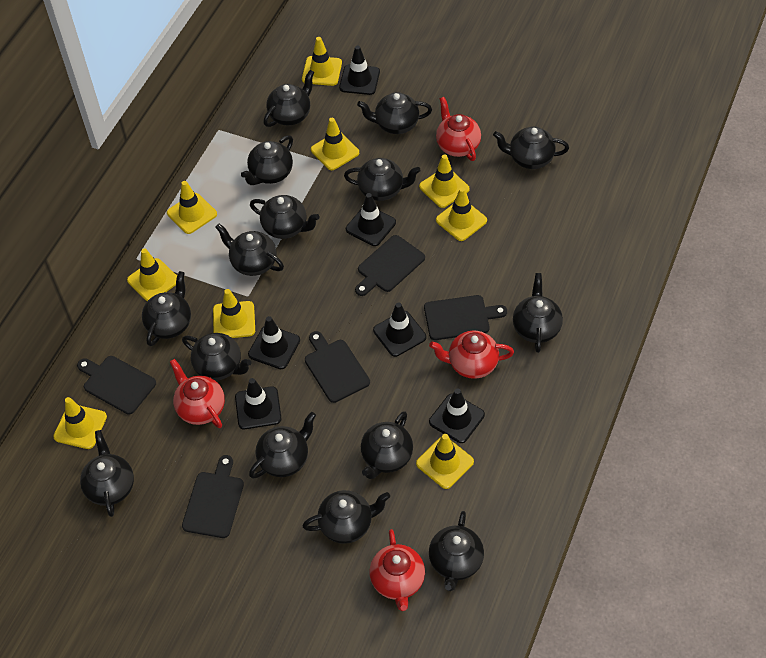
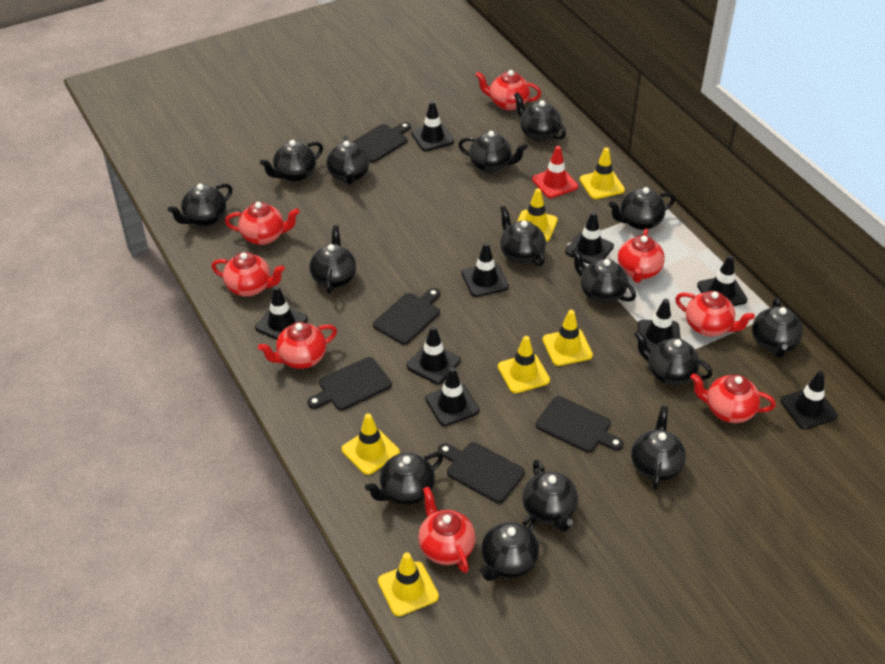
black traffic cone: 6 -> 9
red teapot: 4 -> 8
red traffic cone: 0 -> 1
yellow traffic cone: 9 -> 6

